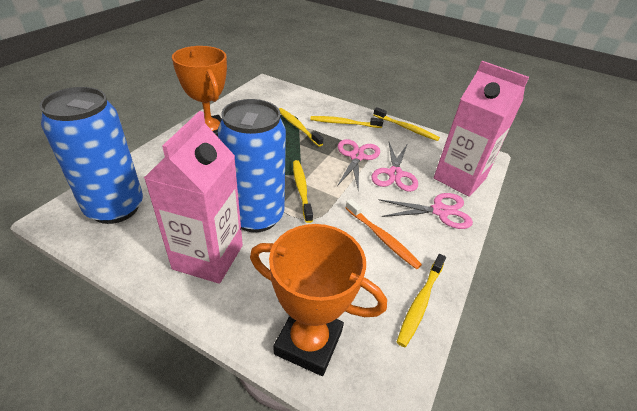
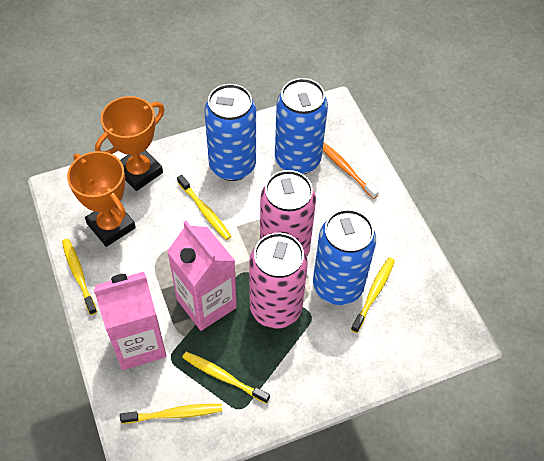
blue can: 2 -> 3
pink can: 0 -> 2
pink scissors: 3 -> 0

